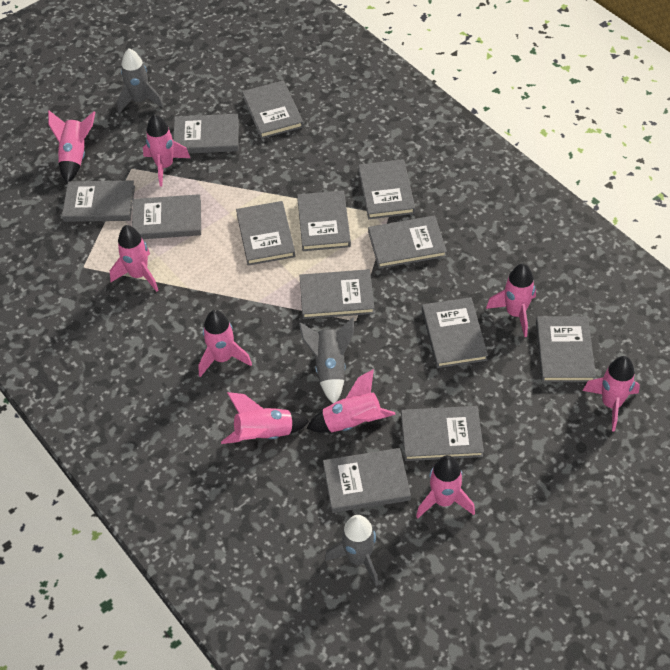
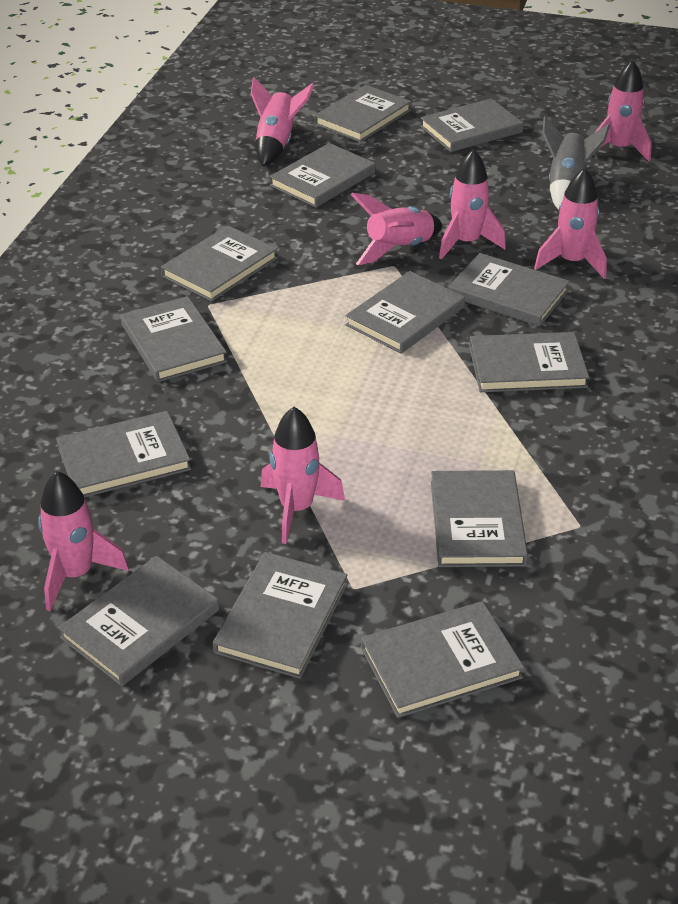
grey rocket: 3 -> 1
pink rocket: 9 -> 7

